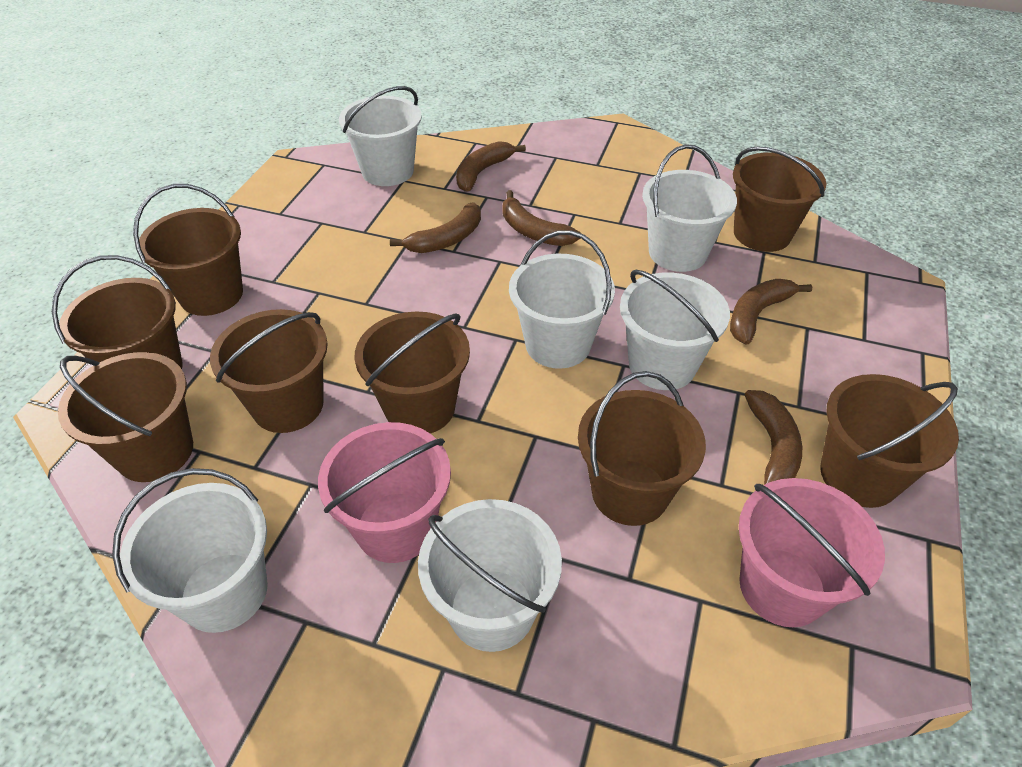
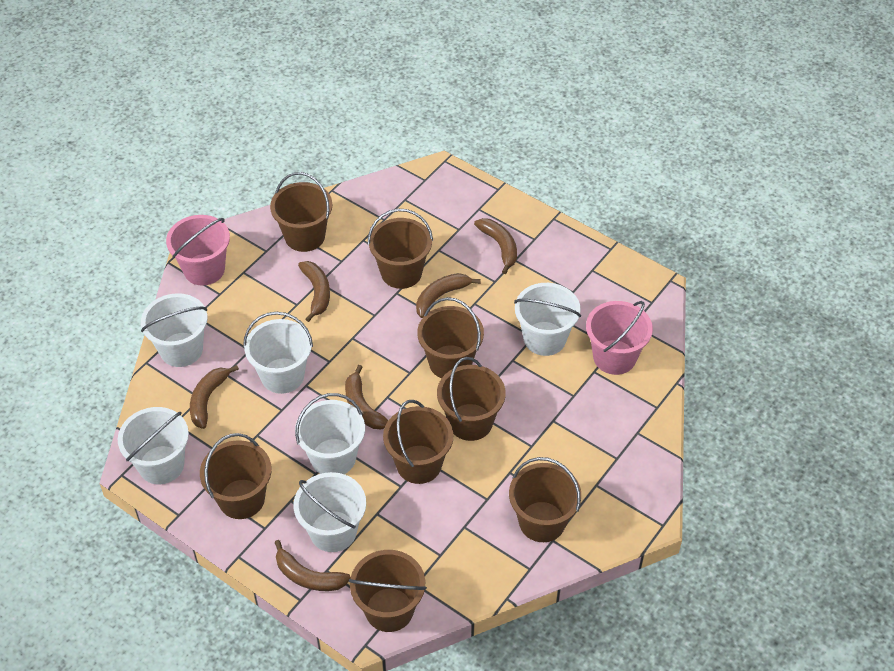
brown banana: 5 -> 6

